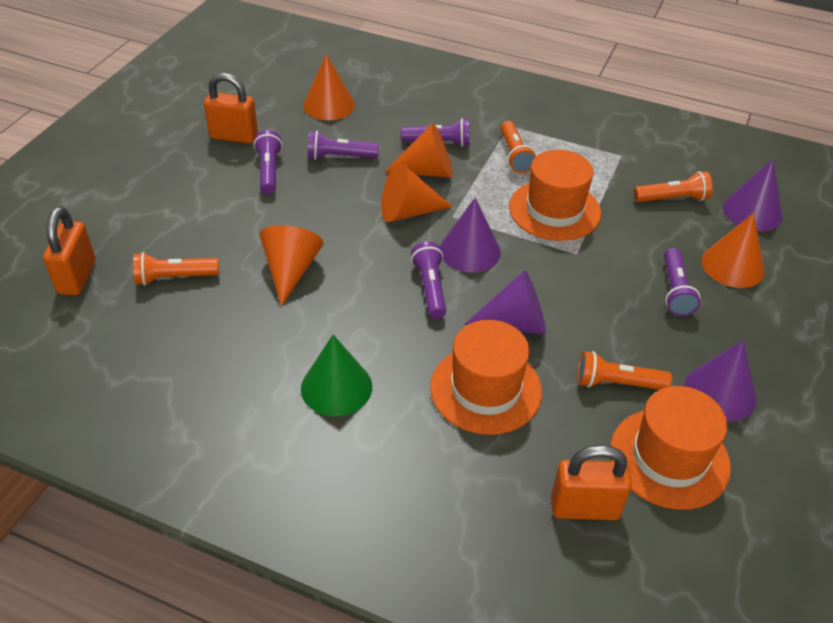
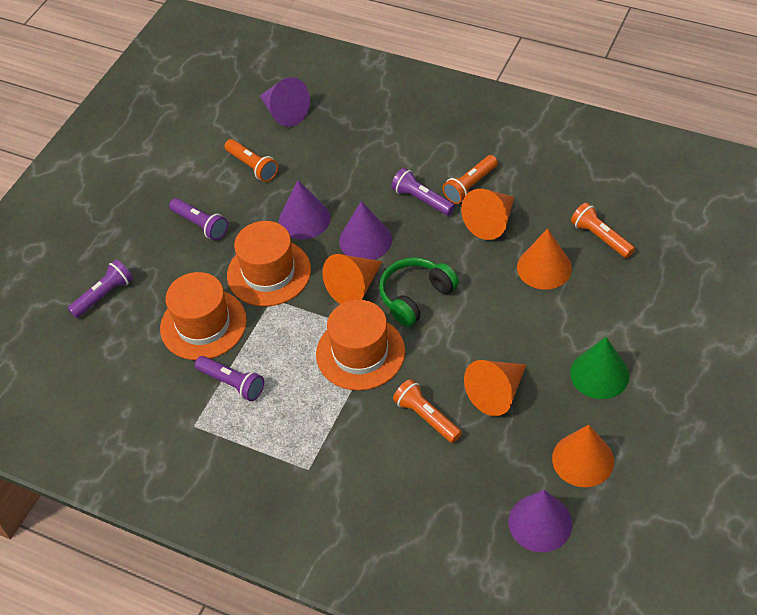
green headphones: 0 -> 1
orange padlock: 3 -> 0
purple flashlight: 5 -> 4

